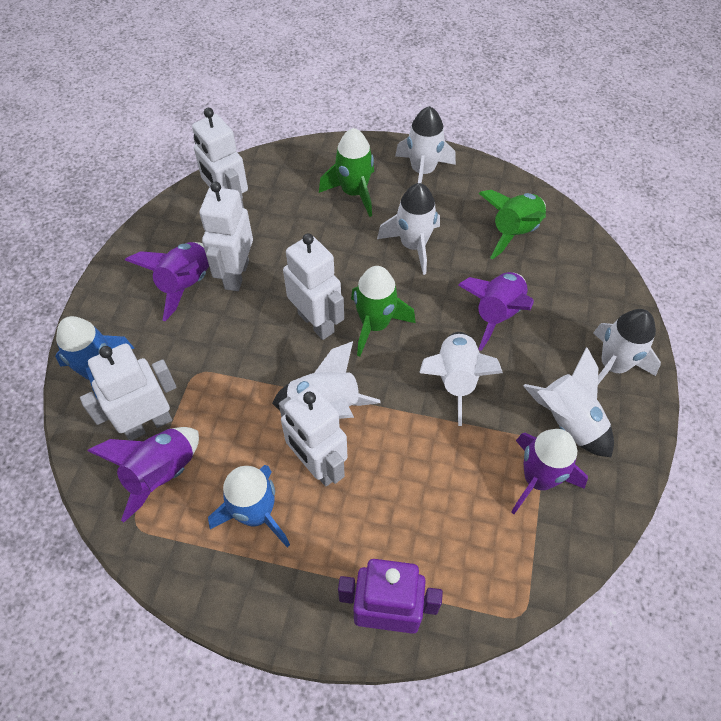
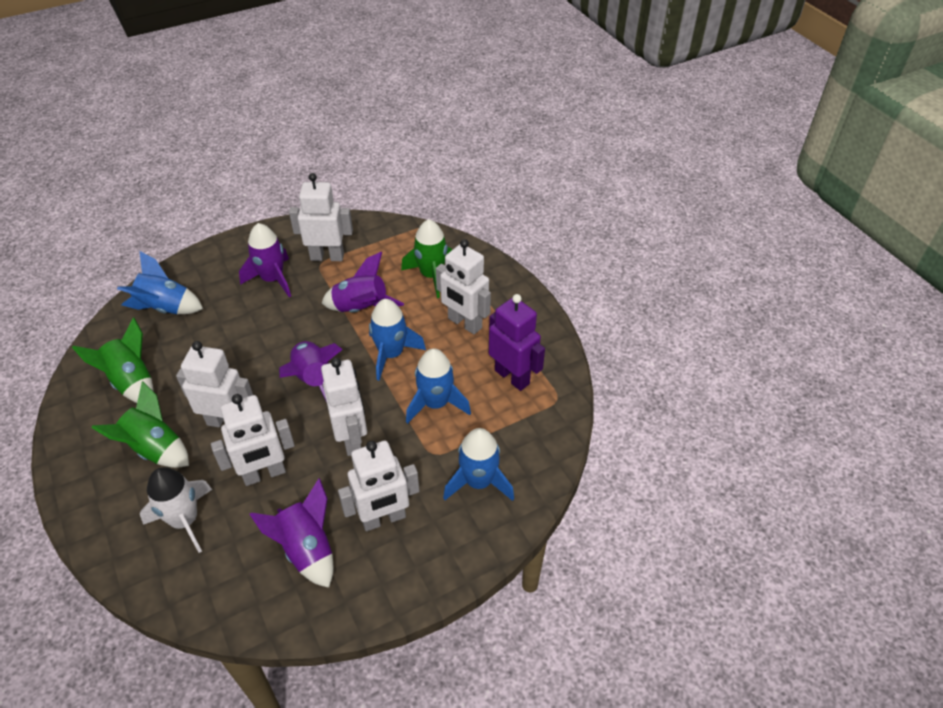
blue rocket: 2 -> 4
white robot: 5 -> 6
white rocket: 6 -> 1

